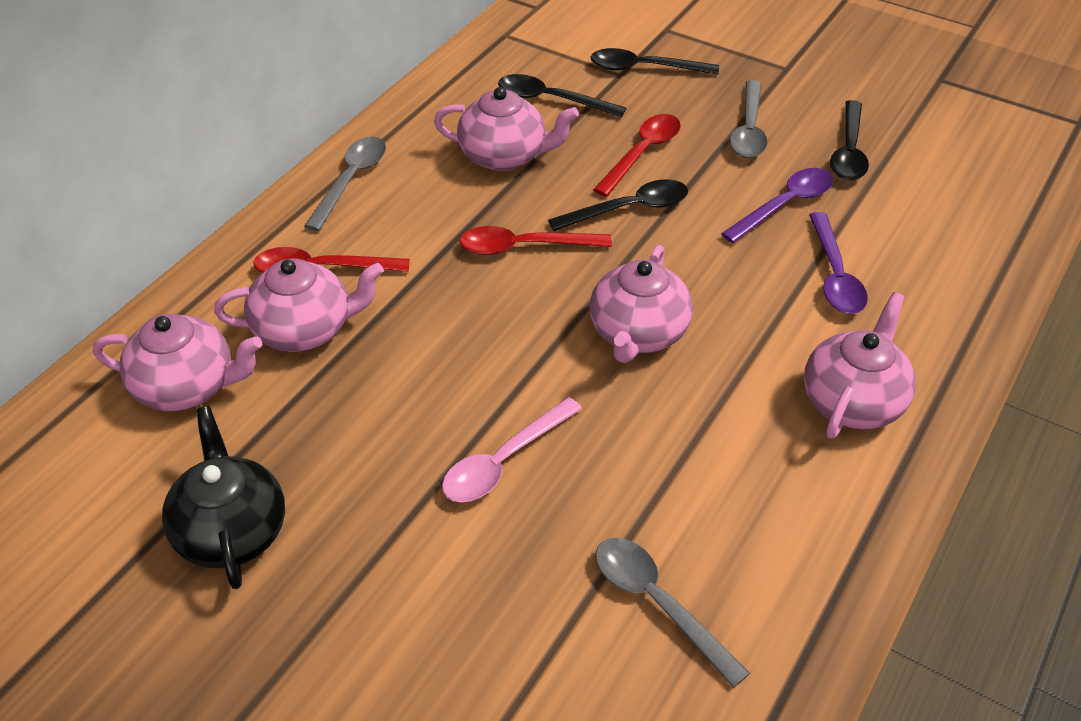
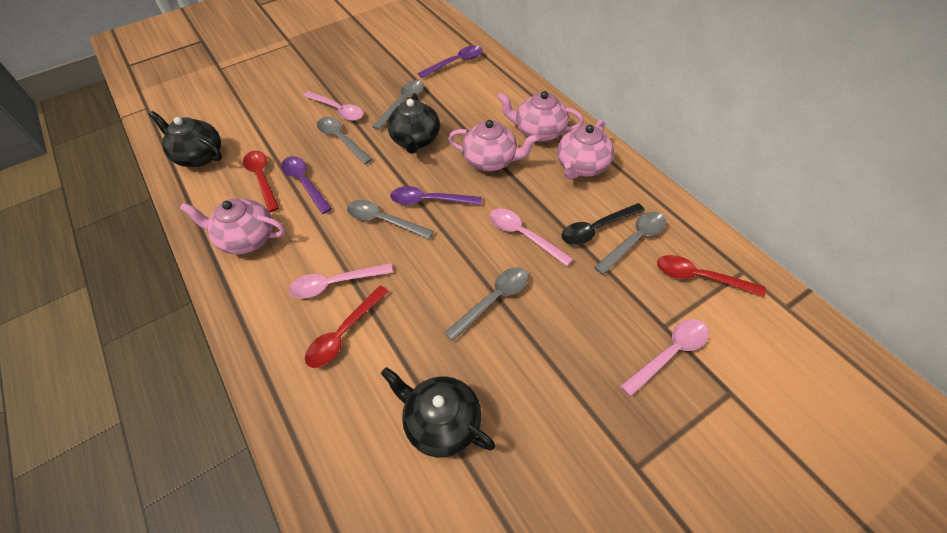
black spoon: 4 -> 1
black teapot: 1 -> 3
grey spoon: 3 -> 5
pink spoon: 1 -> 4
pink teapot: 5 -> 4
purple spoon: 2 -> 3

